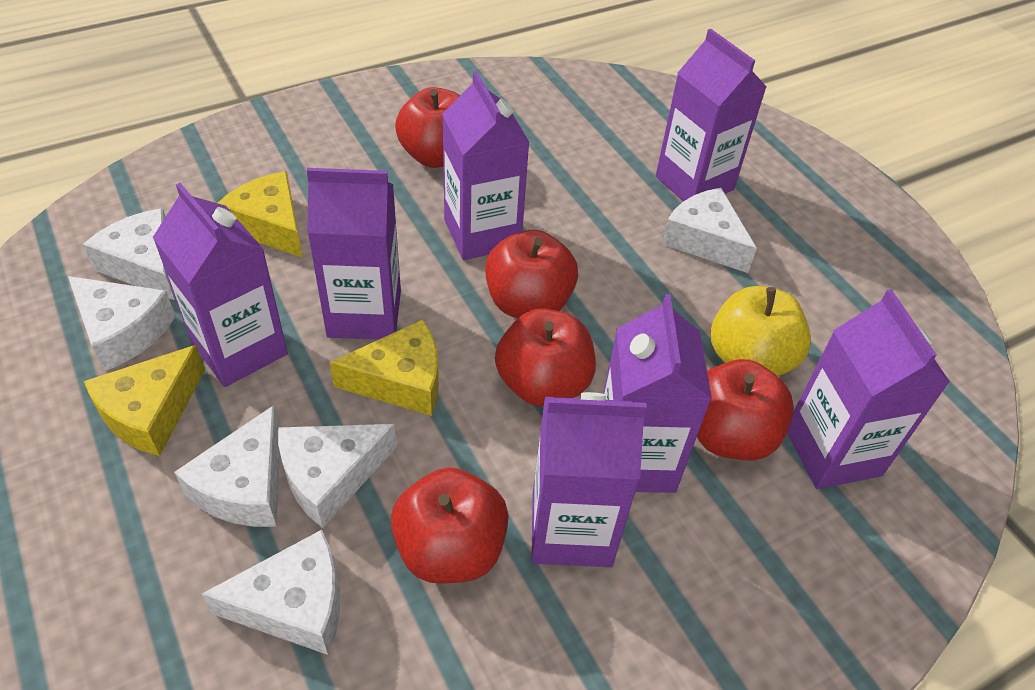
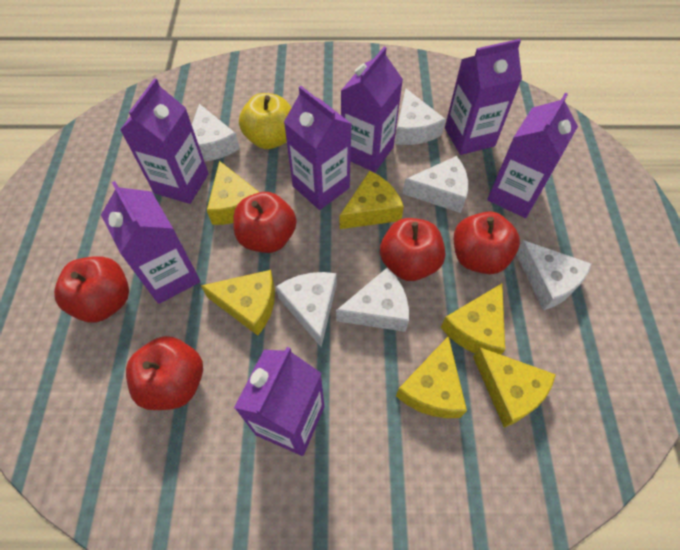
yellow cheese: 3 -> 6

